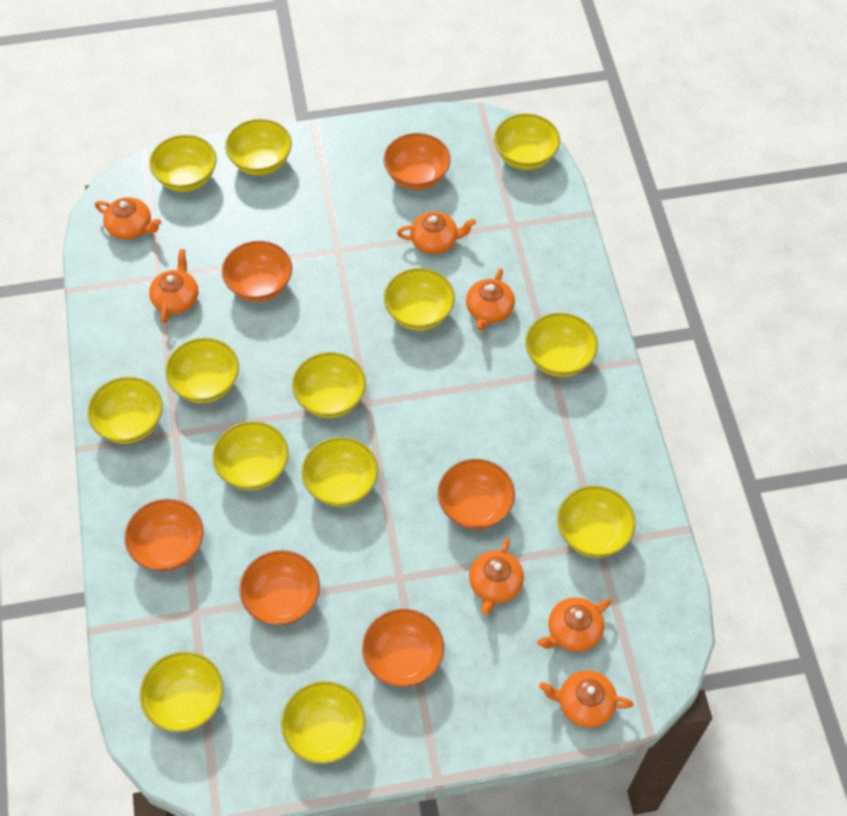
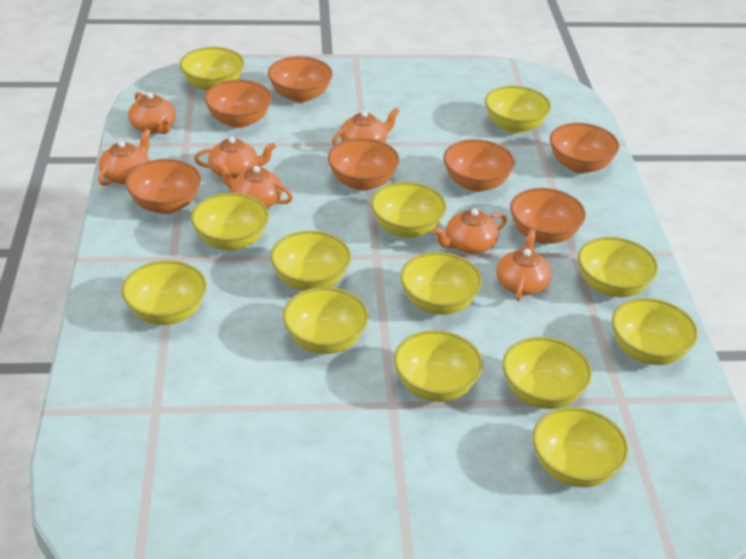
orange bowl: 6 -> 7

